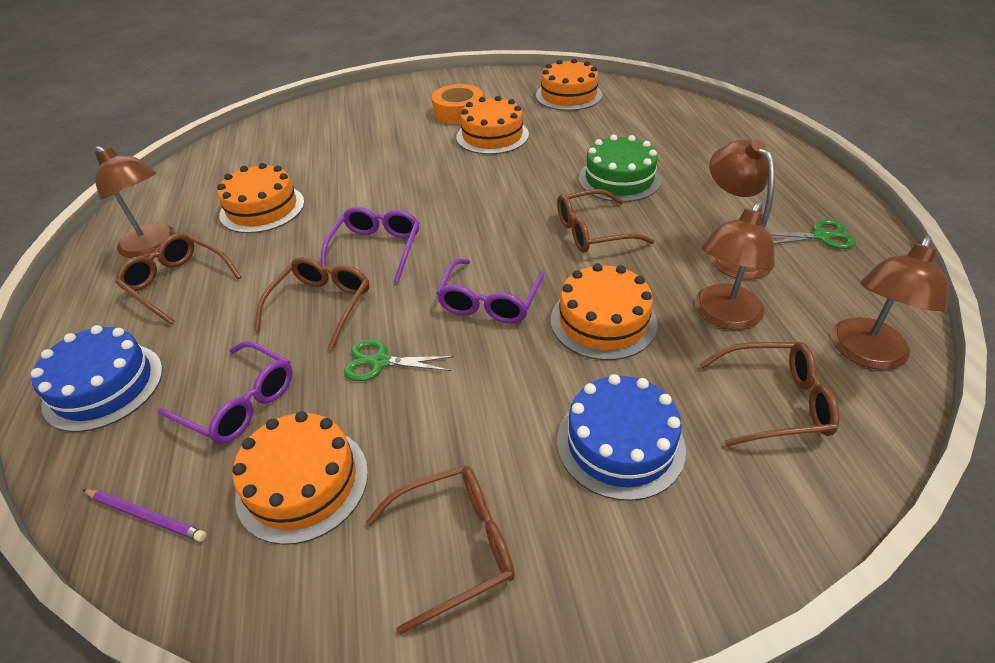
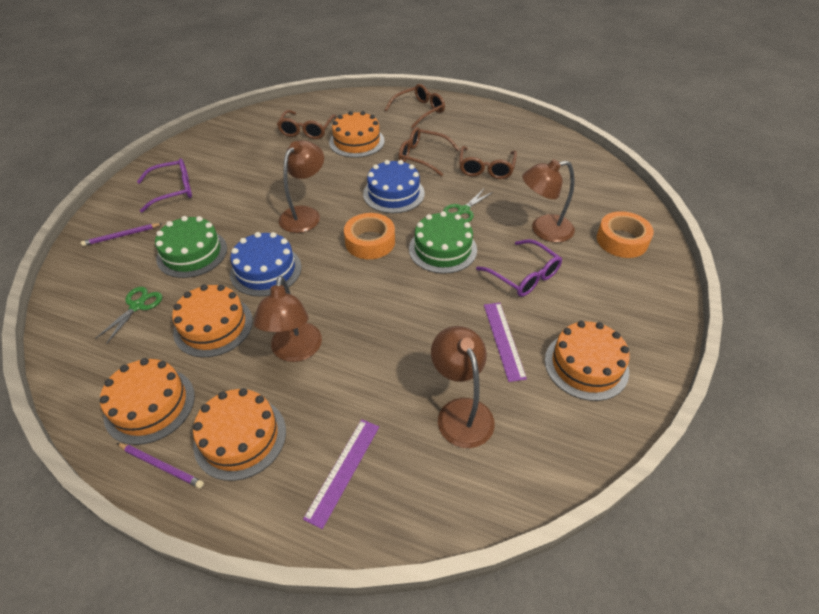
brown glasses: 5 -> 4
green cake: 1 -> 2
orange tape: 1 -> 2
purple glasses: 3 -> 2
purple pencil: 1 -> 2
purple ruler: 0 -> 2

